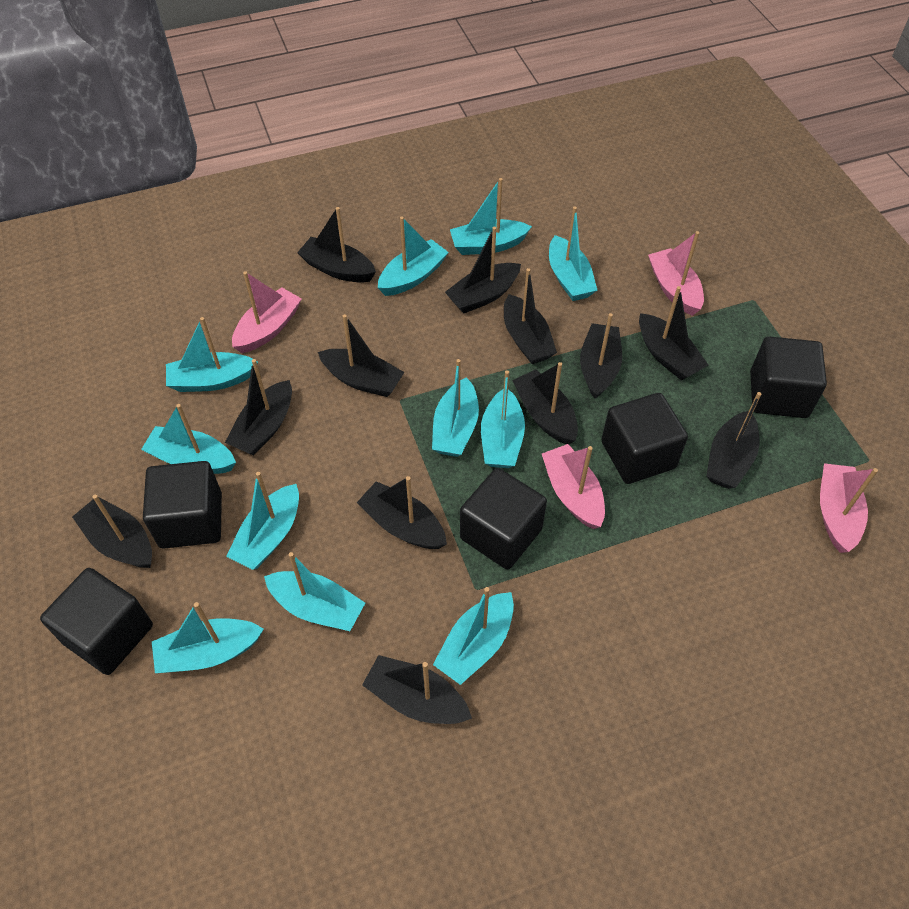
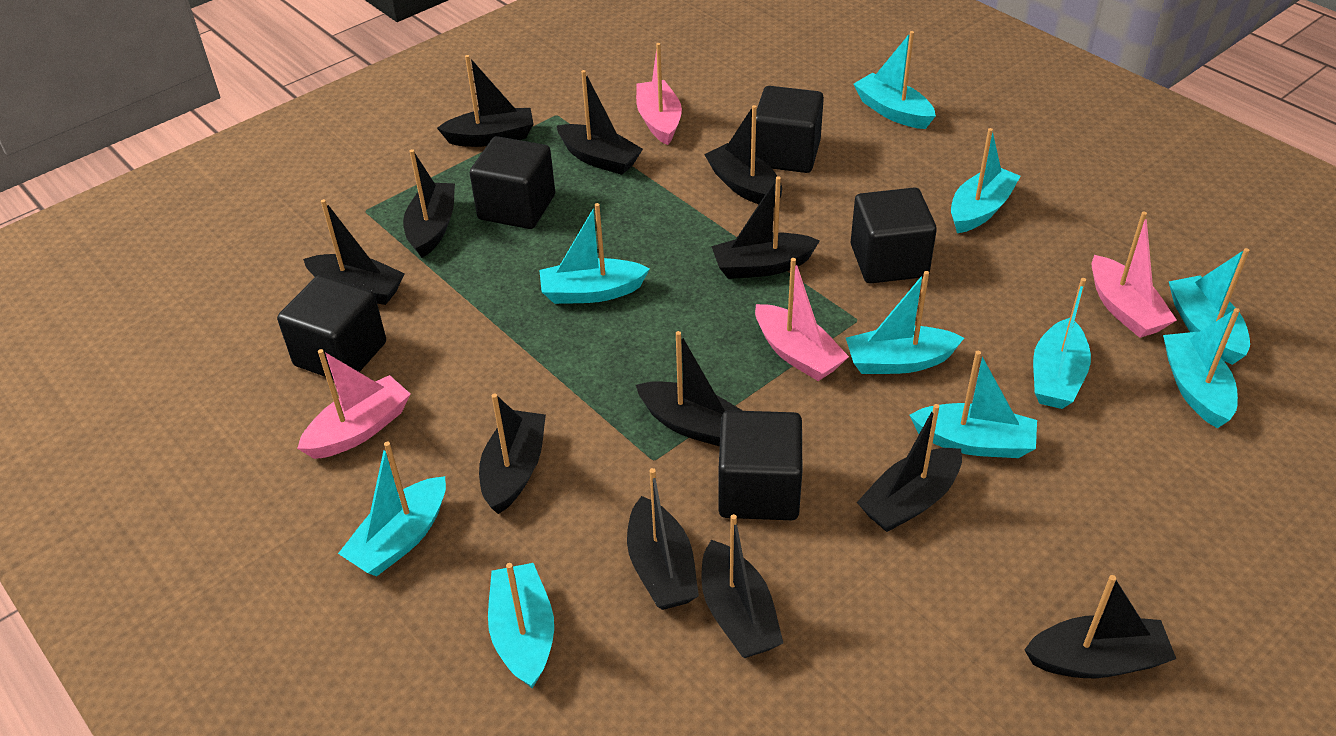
turquoise boat: 11 -> 10

